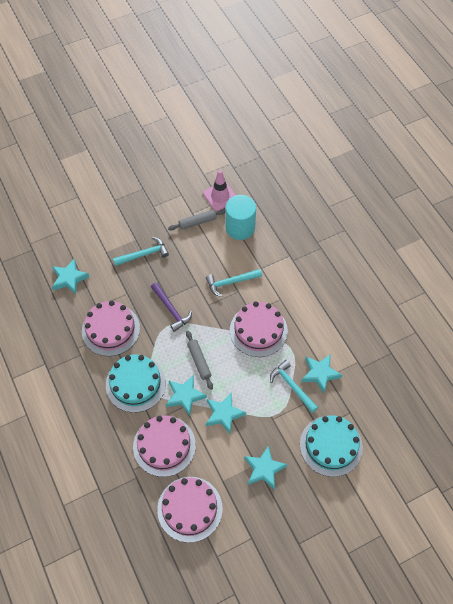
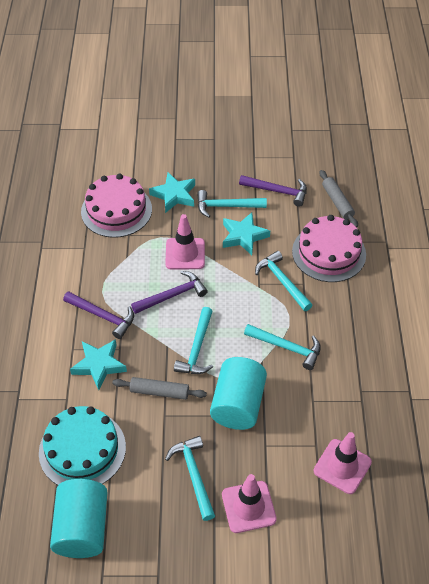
pink cake: 4 -> 2
pink traffic cone: 1 -> 3
purple hammer: 1 -> 3
turquoise cake: 2 -> 1
turquoise cylinder: 1 -> 2
turquoise hammer: 3 -> 5
turquoise star: 5 -> 3

